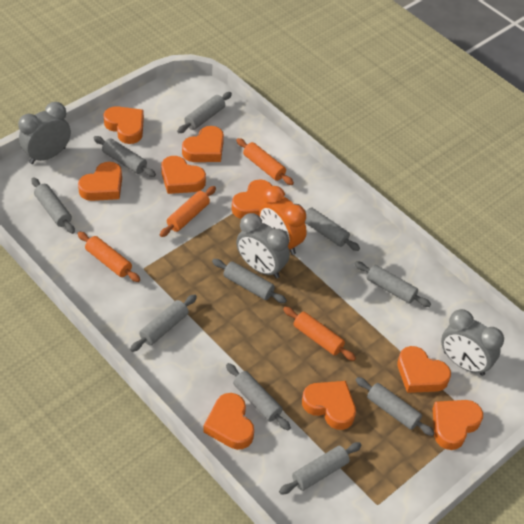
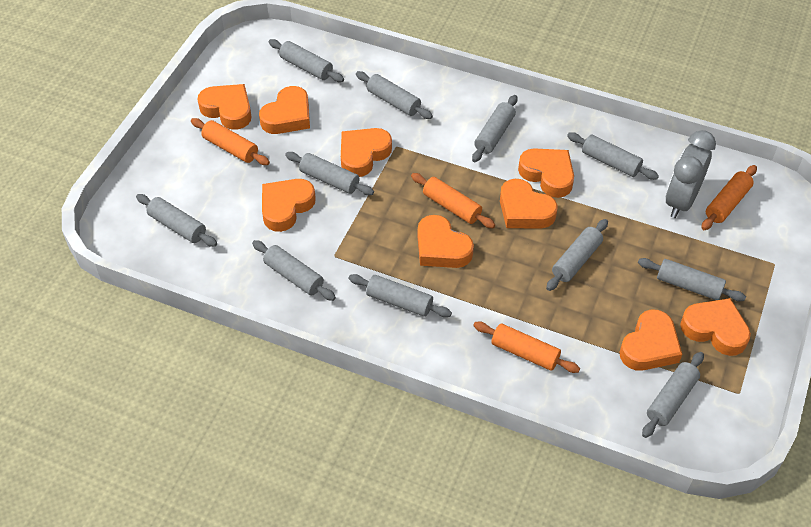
grey clock: 3 -> 1
grey rolling pin: 10 -> 11
orange clock: 1 -> 0

